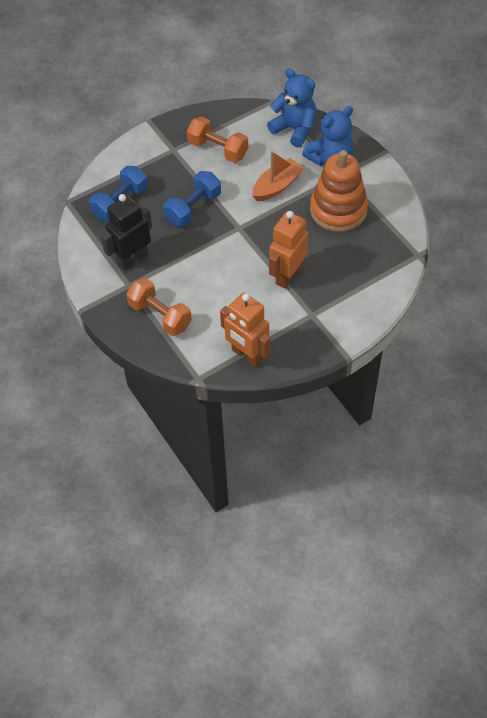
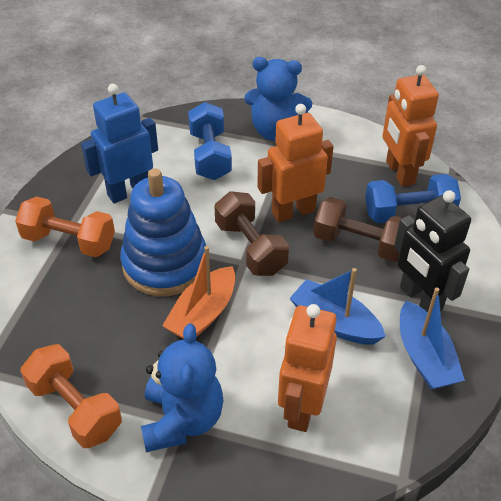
blue boat: 0 -> 2
blue robot: 0 -> 1
blue stacking toy: 0 -> 1
brown dumbbell: 0 -> 2
orange robot: 2 -> 3
orange stacking toy: 1 -> 0

